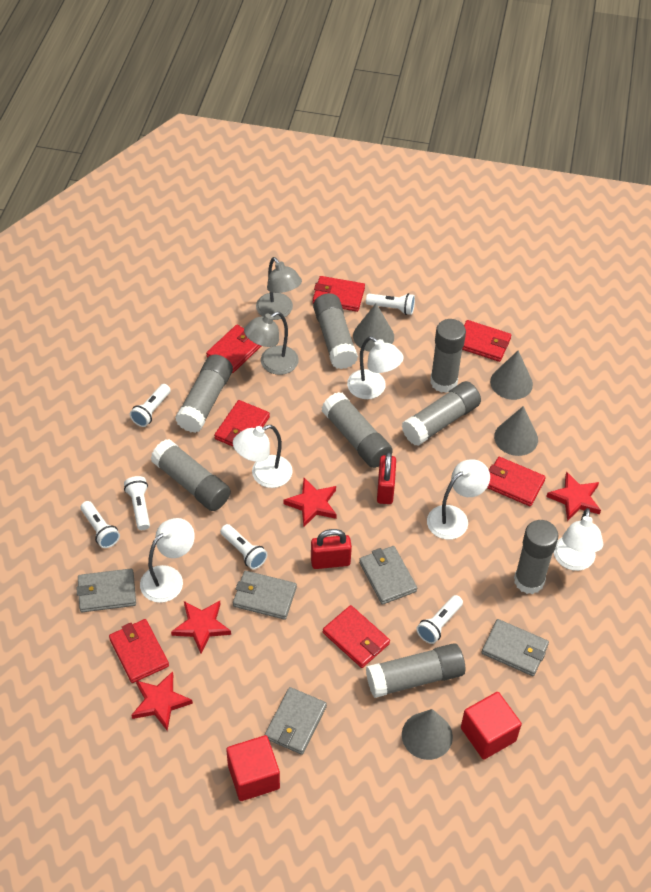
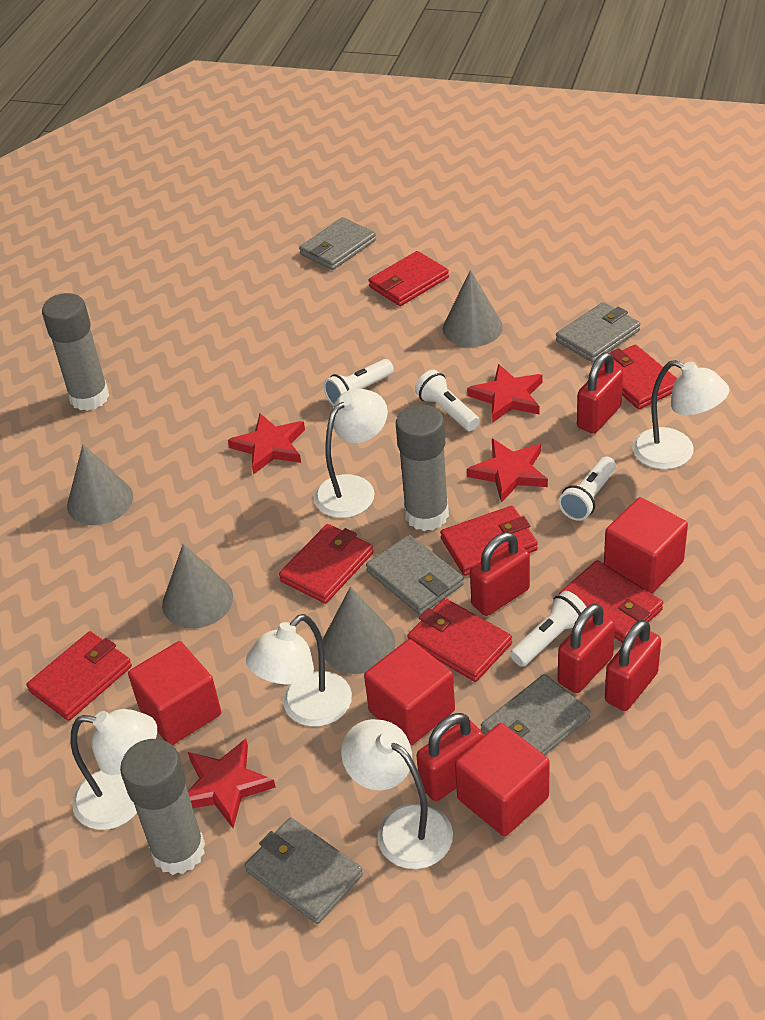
grey glue stick: 8 -> 3
grey lamp: 2 -> 0
red cube: 2 -> 4
red padlock: 2 -> 5
white flashlight: 6 -> 4

